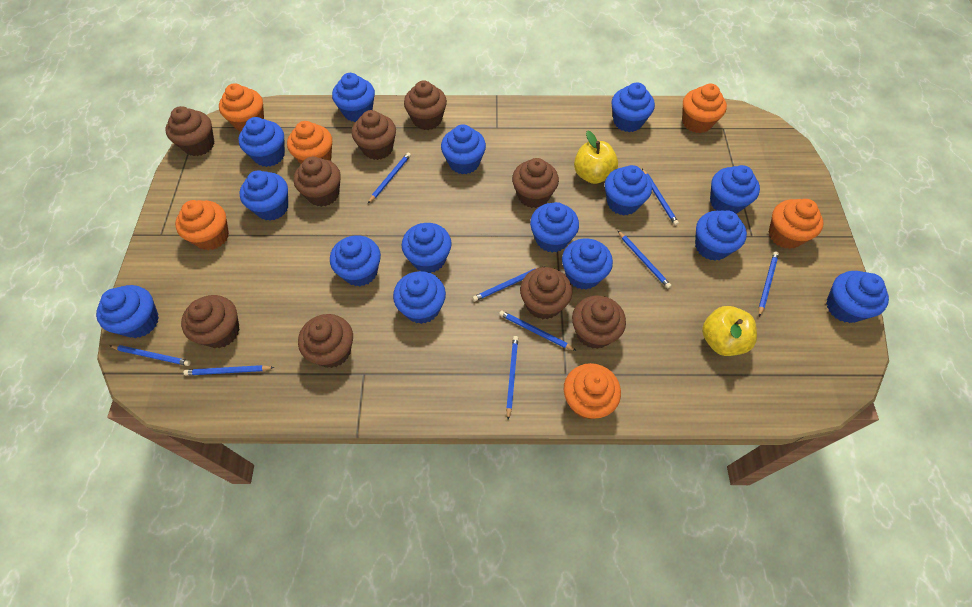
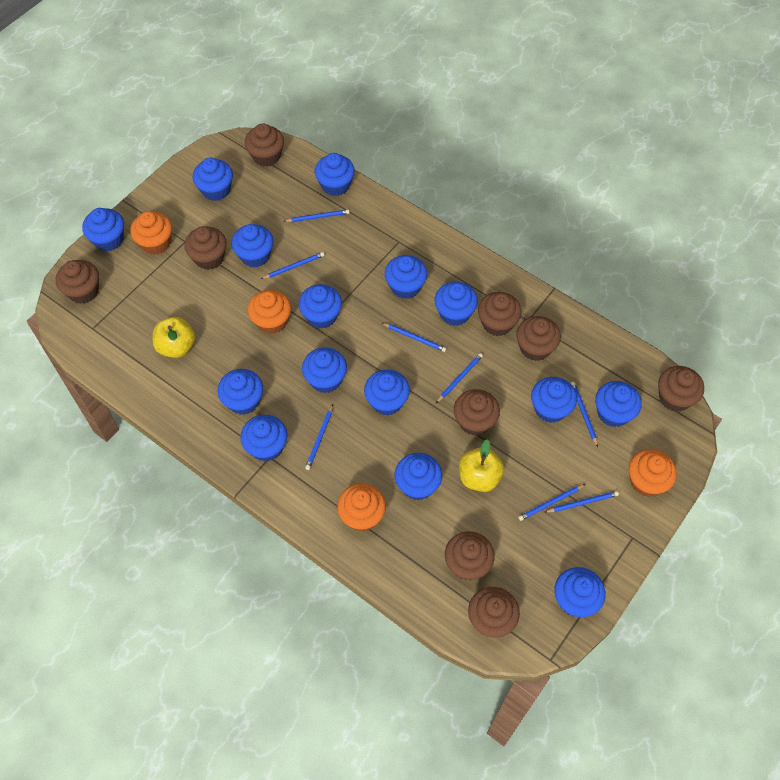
blue pencil: 9 -> 8
orange cupcake: 6 -> 4

